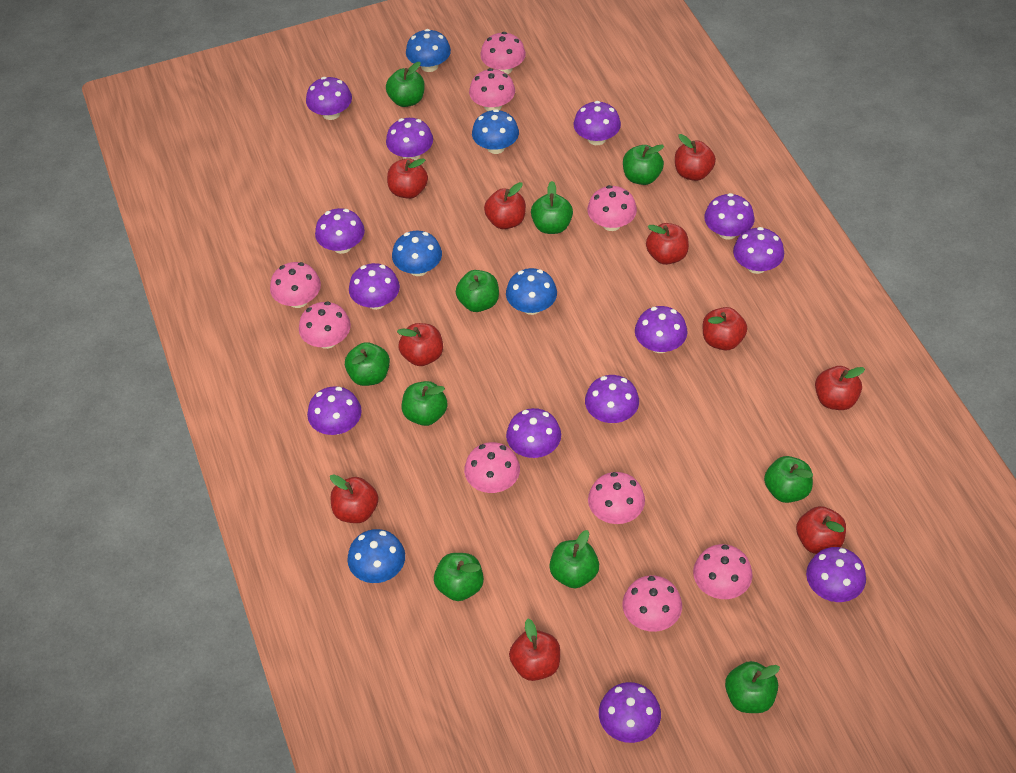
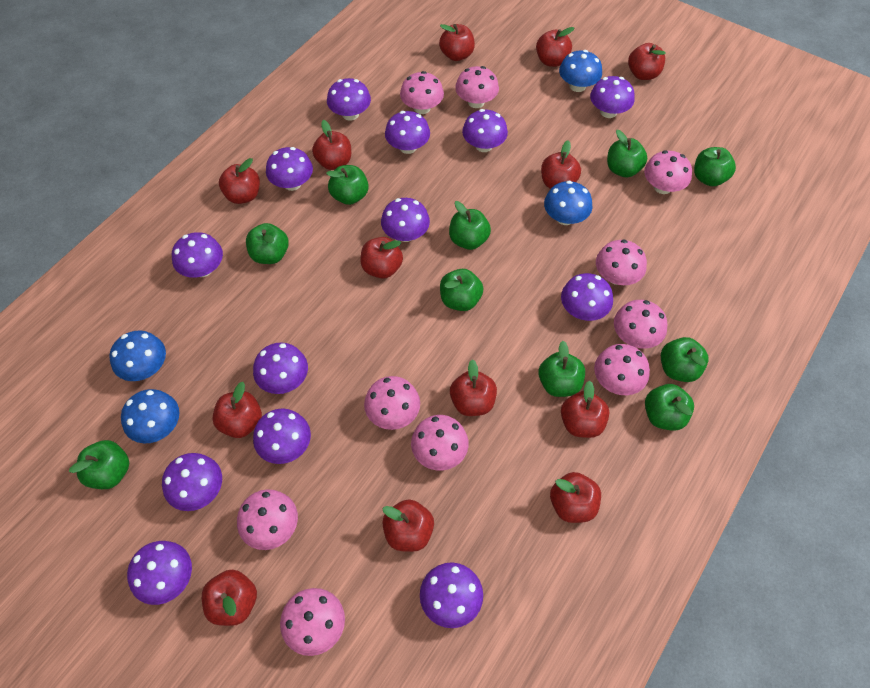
blue mushroom: 5 -> 4
pink mushroom: 9 -> 10
red apple: 10 -> 13

